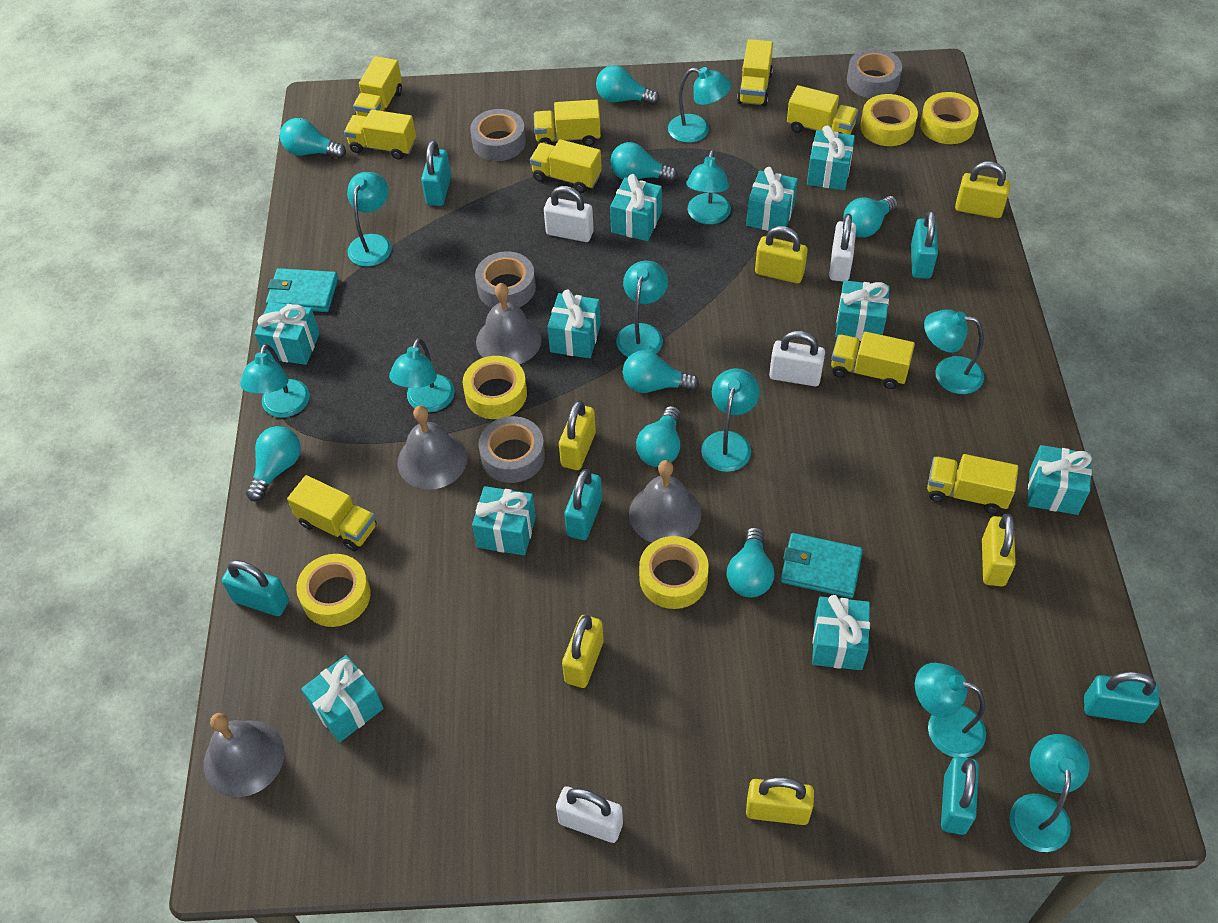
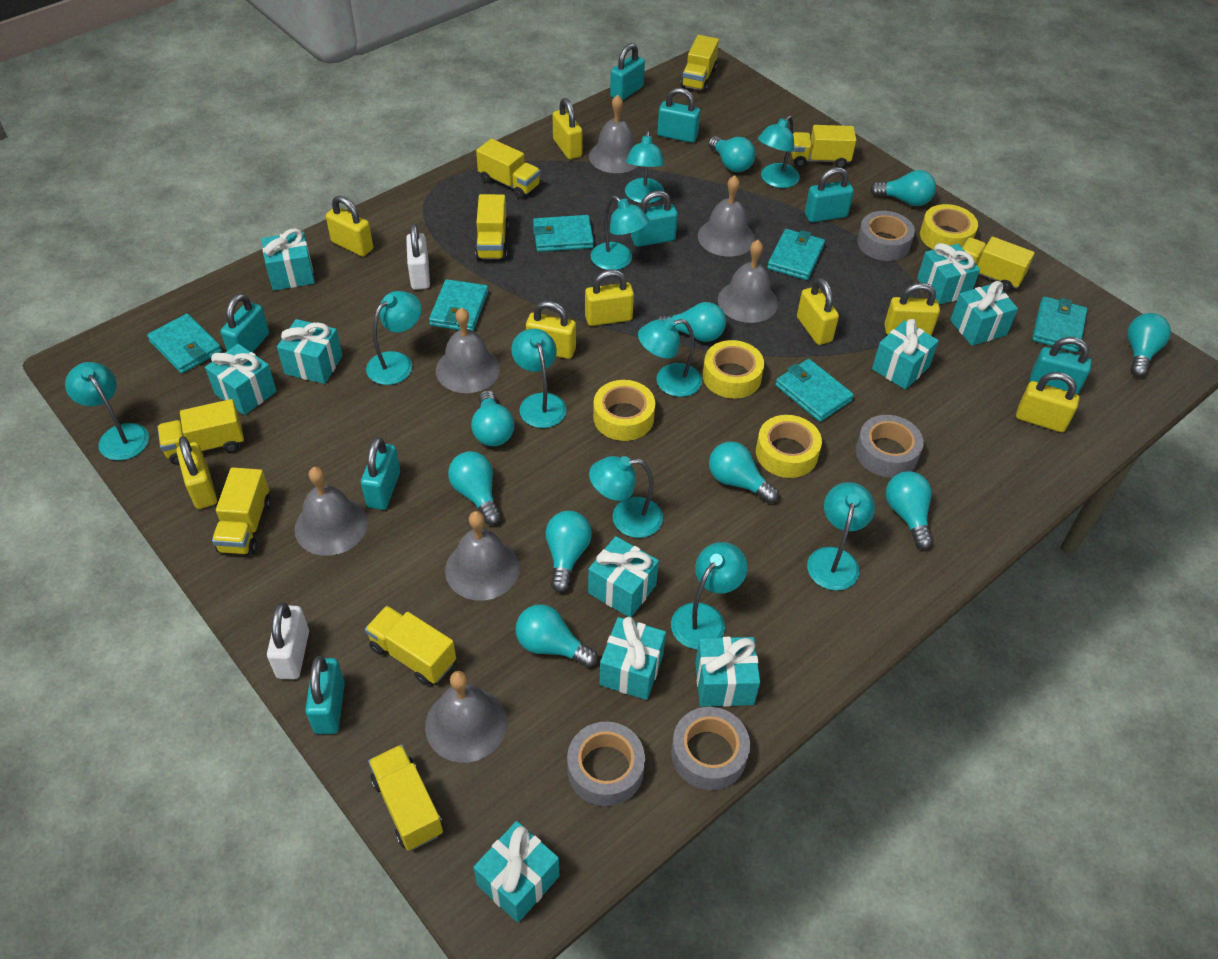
grey bell: 4 -> 7
turquoise light bulb: 8 -> 10
turquoise padlock: 6 -> 8
turquoise wallet: 2 -> 6
white padlock: 4 -> 2
yellow padlock: 6 -> 8
yellow tape: 5 -> 4

